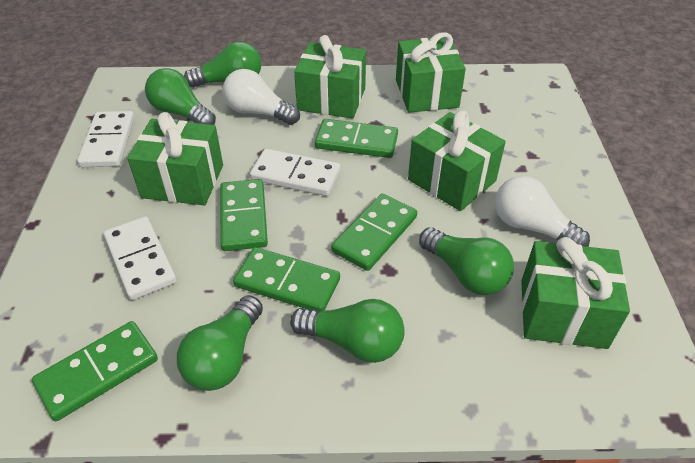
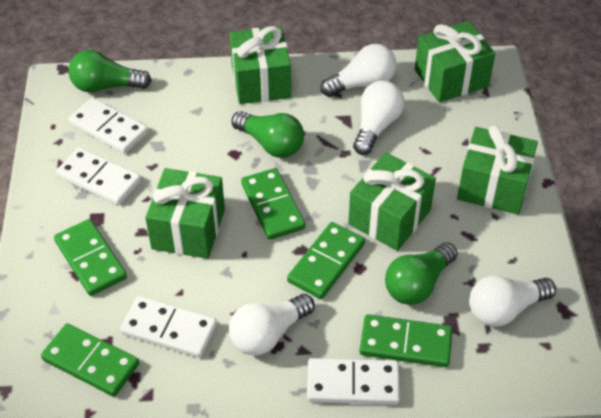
green light bulb: 5 -> 3
white domino: 3 -> 4
white light bulb: 2 -> 4

